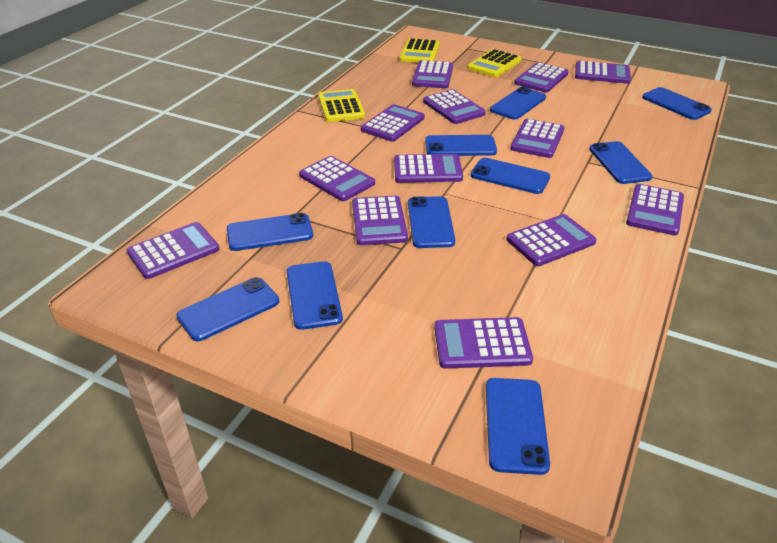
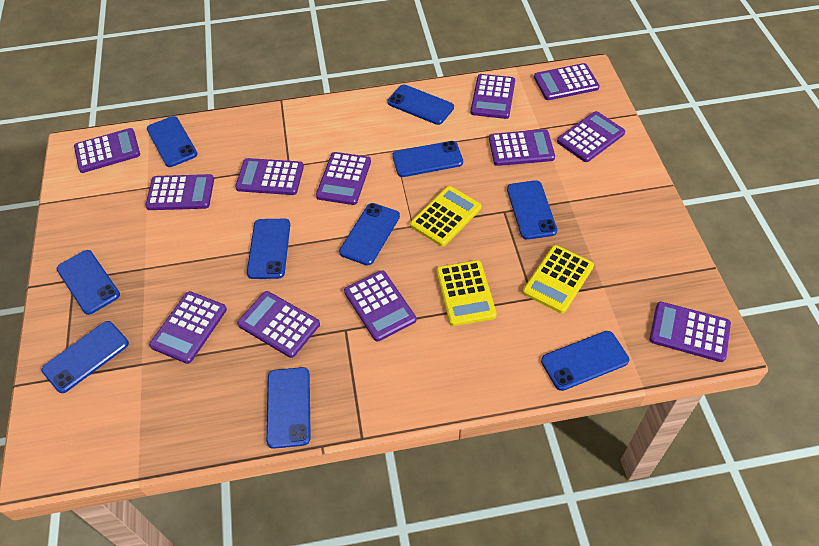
purple calculator: 13 -> 12

